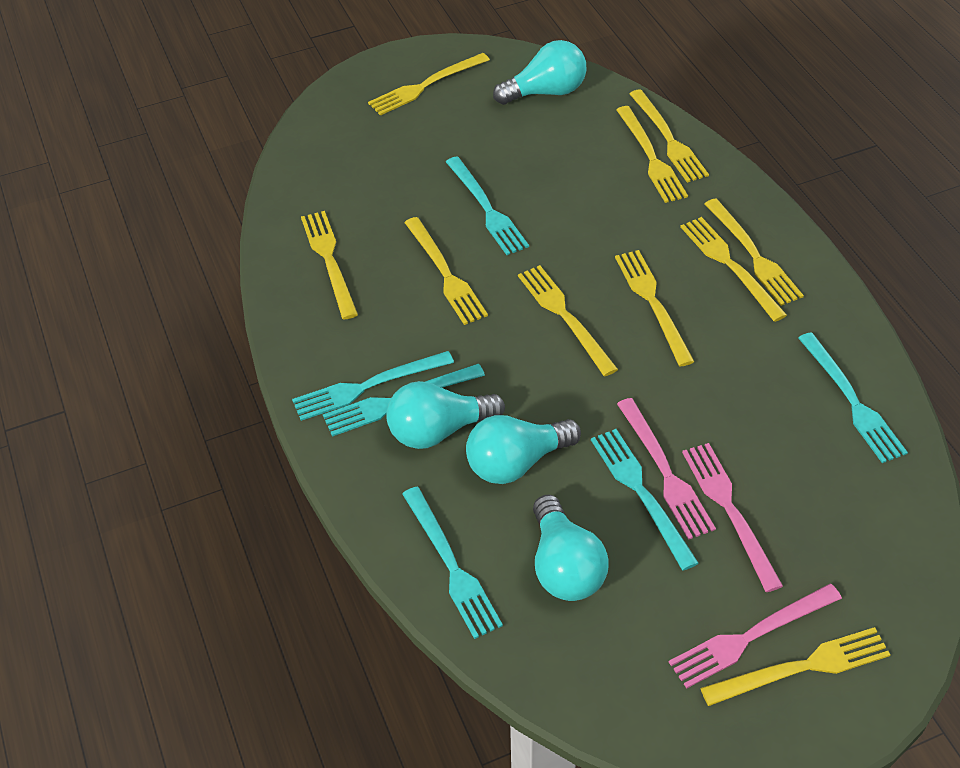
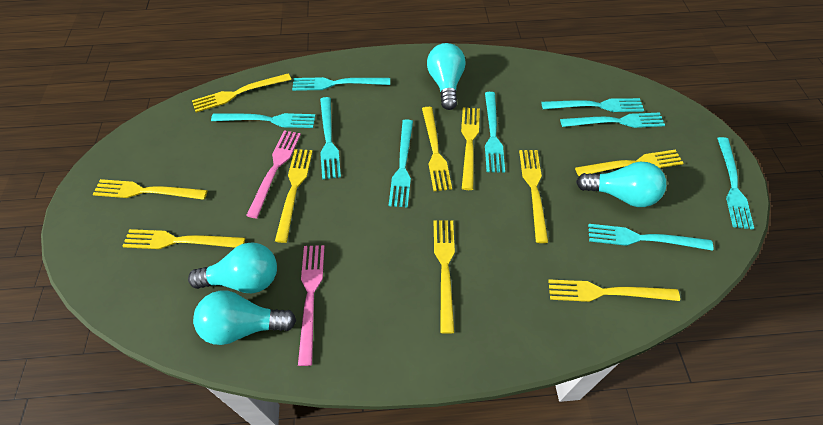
pink fork: 3 -> 2
turquoise fork: 6 -> 9

